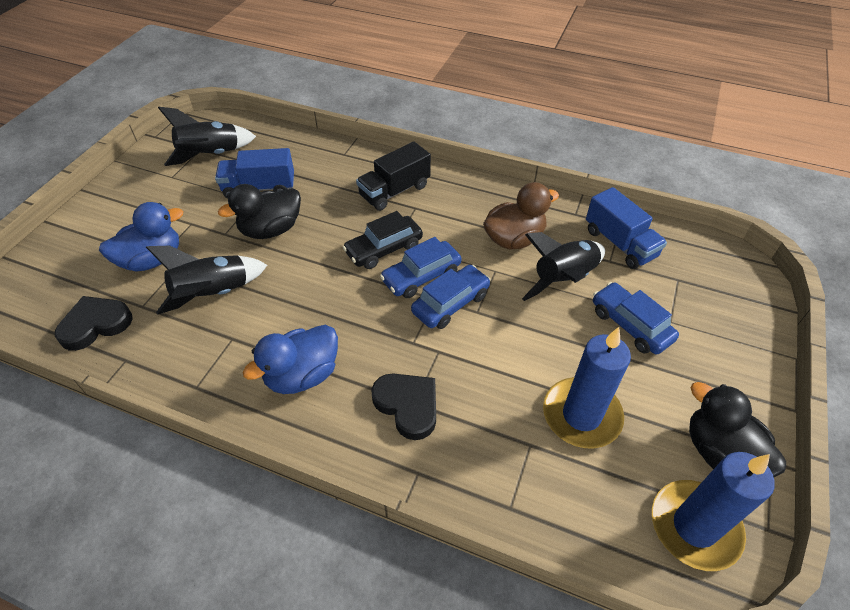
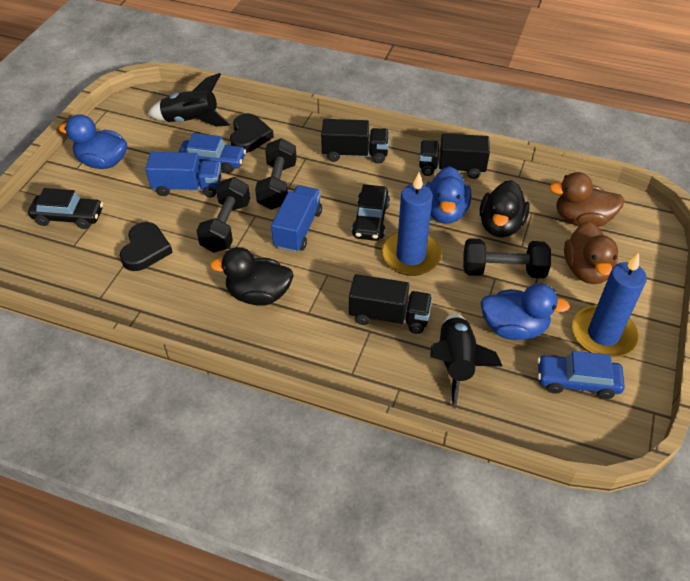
black car: 1 -> 2
black dumbbell: 0 -> 3
black rocket: 3 -> 2
black truck: 1 -> 3
blue car: 3 -> 2
blue duck: 2 -> 3
brown duck: 1 -> 2

